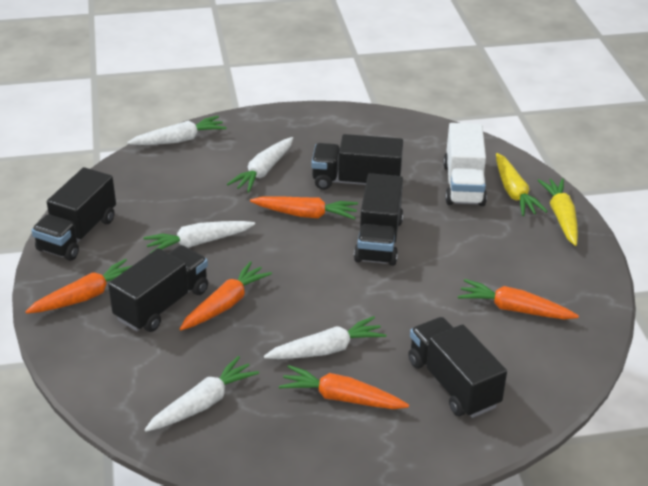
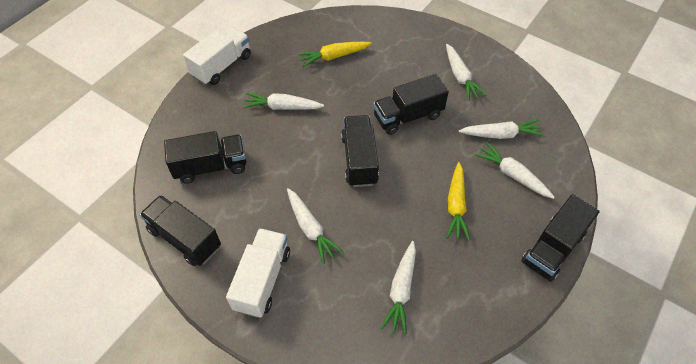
orange carrot: 5 -> 0
white carrot: 5 -> 6
white truck: 1 -> 2

